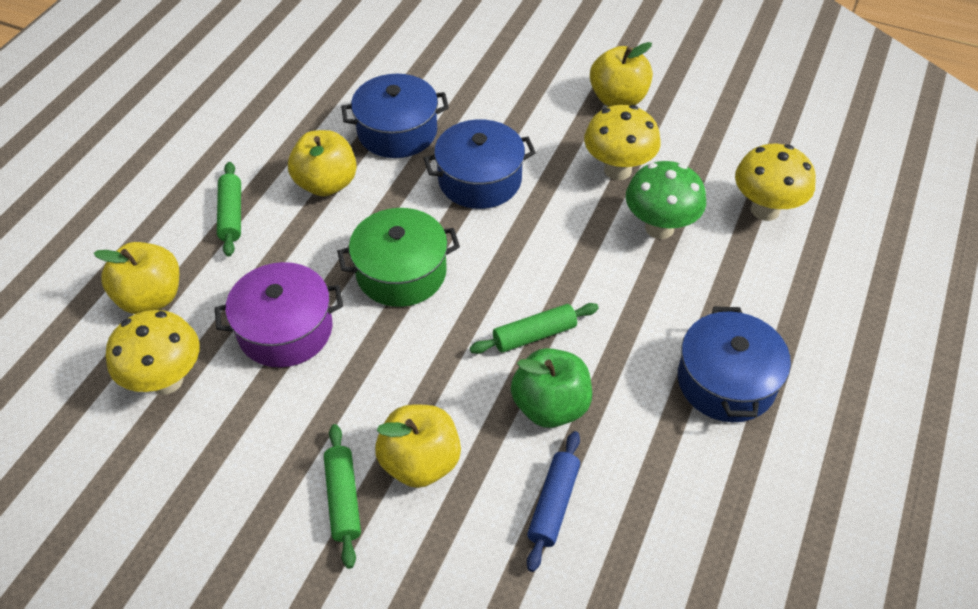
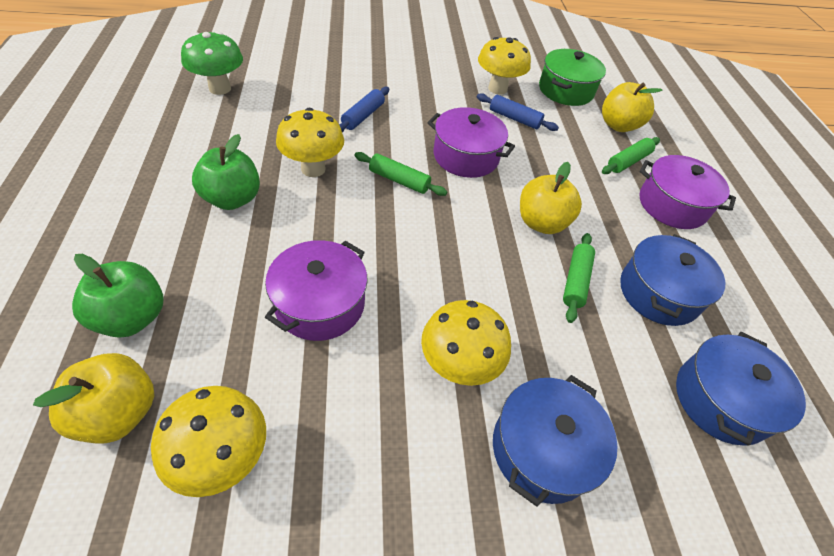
blue rolling pin: 1 -> 2
green apple: 1 -> 2
purple pot: 1 -> 3
yellow apple: 4 -> 3
yellow mushroom: 3 -> 4

